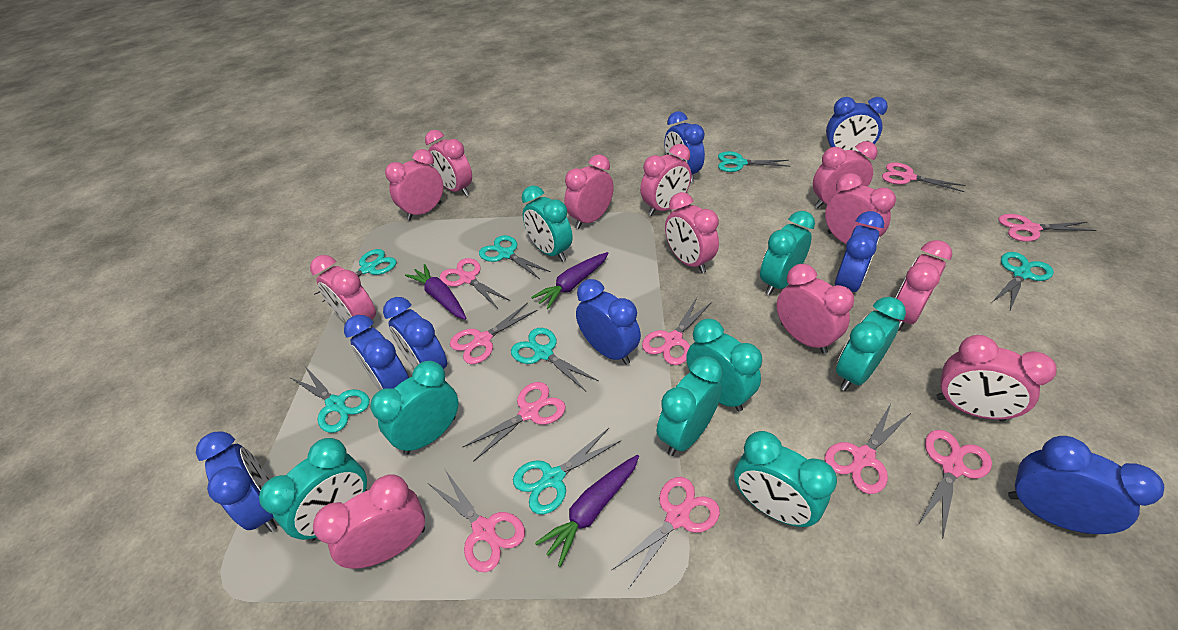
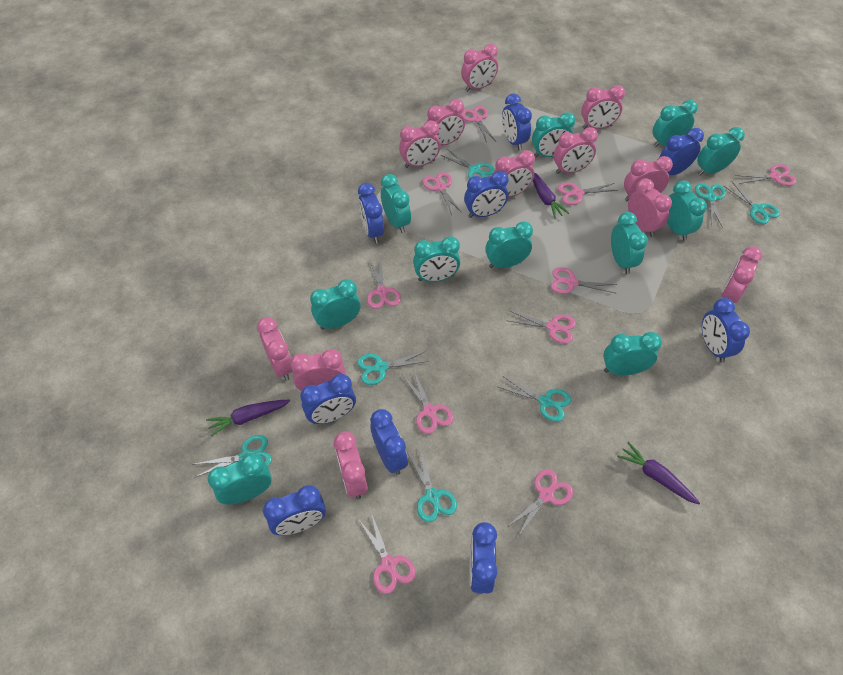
blue clock: 8 -> 9
turquoise clock: 8 -> 11

